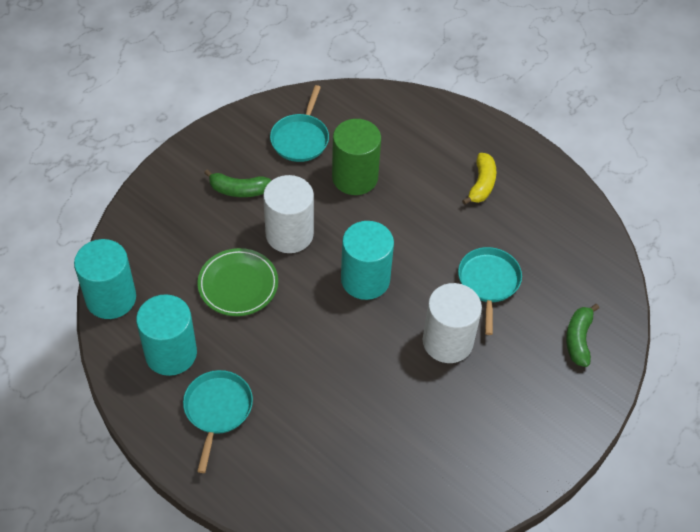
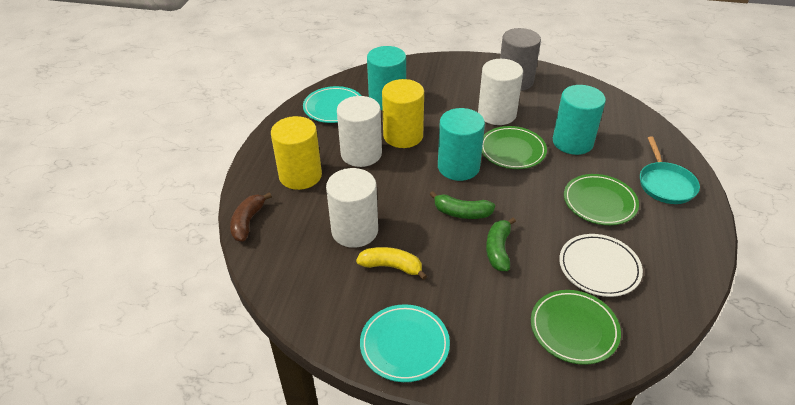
brown banana: 0 -> 1
green cylinder: 1 -> 0
green plate: 1 -> 3
grey cylinder: 0 -> 1
turquoise pan: 3 -> 1
turquoise plate: 0 -> 2
white cylinder: 2 -> 3
white plate: 0 -> 1
yellow cylinder: 0 -> 2

